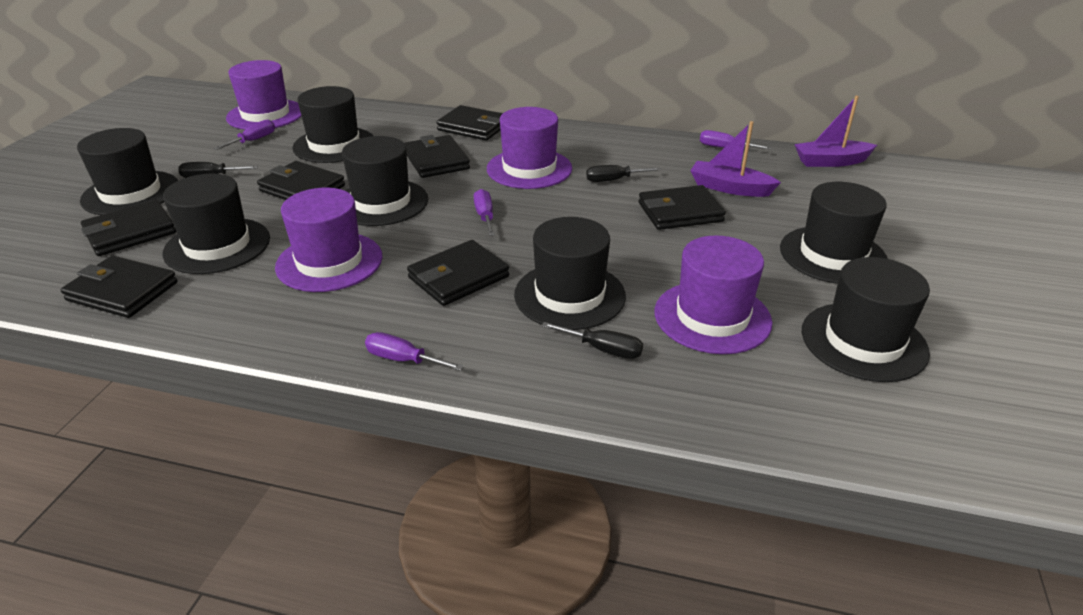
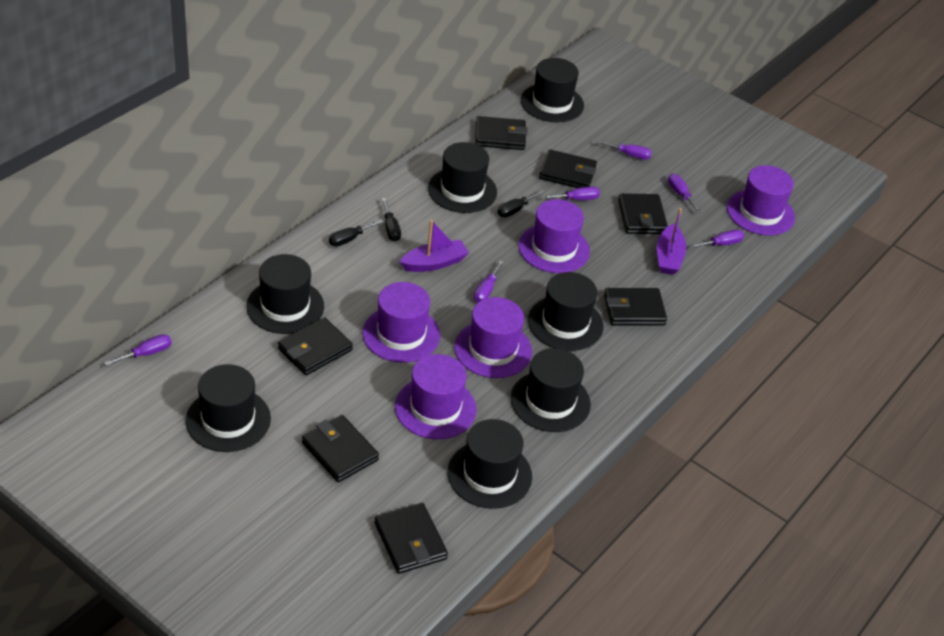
purple hat: 4 -> 5
purple screwdriver: 4 -> 6

